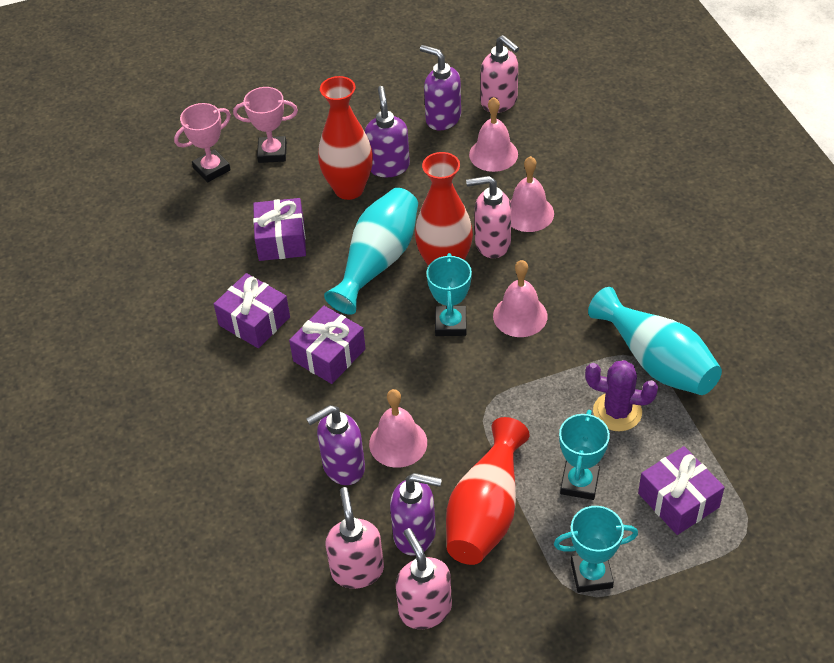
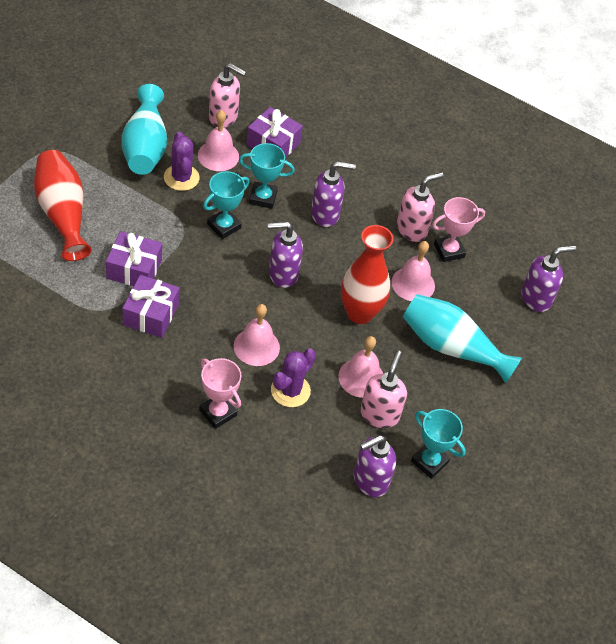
pink soap dispenser: 4 -> 3
purple cactus: 1 -> 2
purple gift: 4 -> 3
red vase: 3 -> 2

